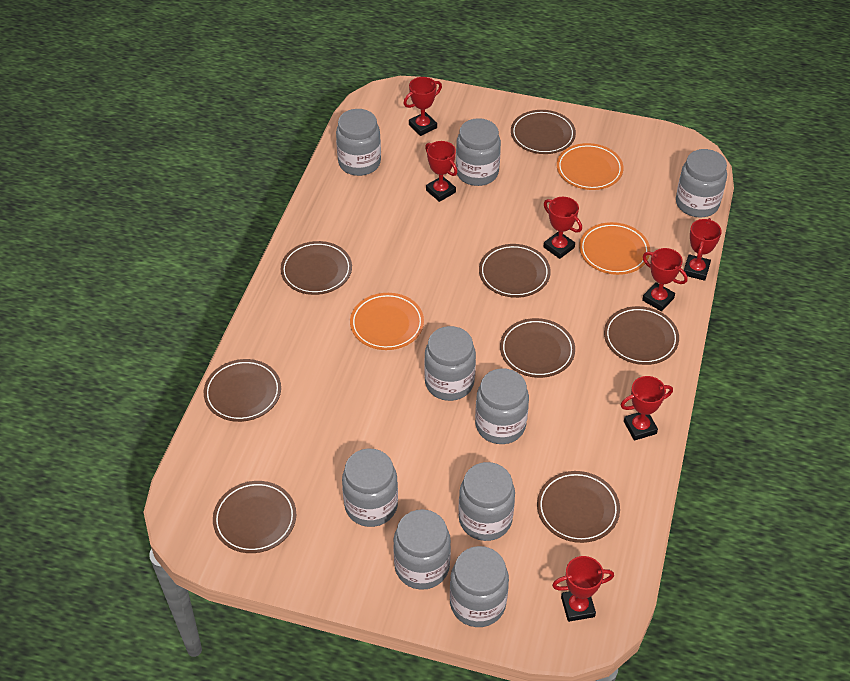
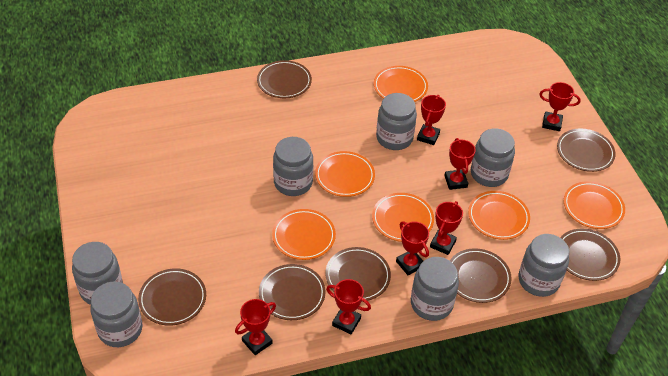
brown plate: 8 -> 7
grey jar: 9 -> 7
orange plate: 3 -> 6

